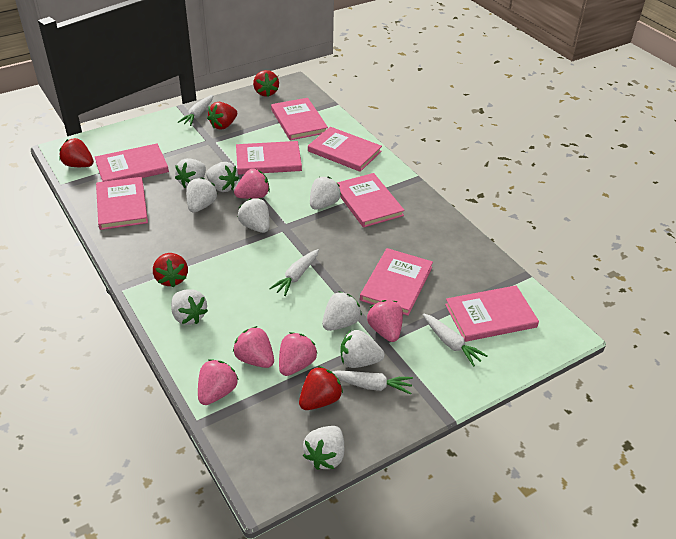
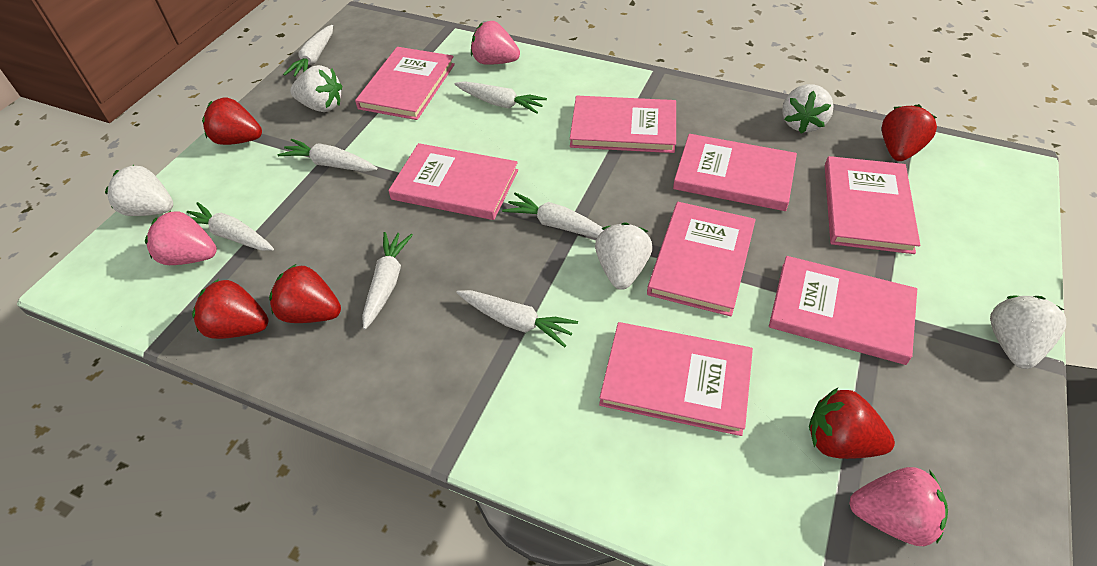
pink strawberry: 5 -> 3
white carrot: 4 -> 7
white strawberry: 9 -> 5

